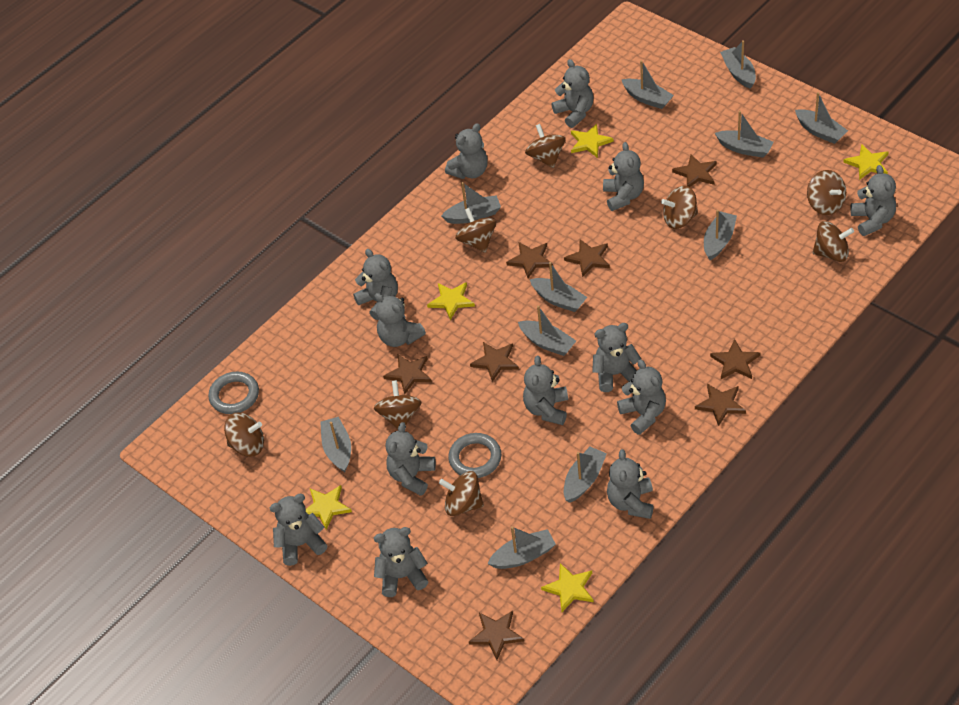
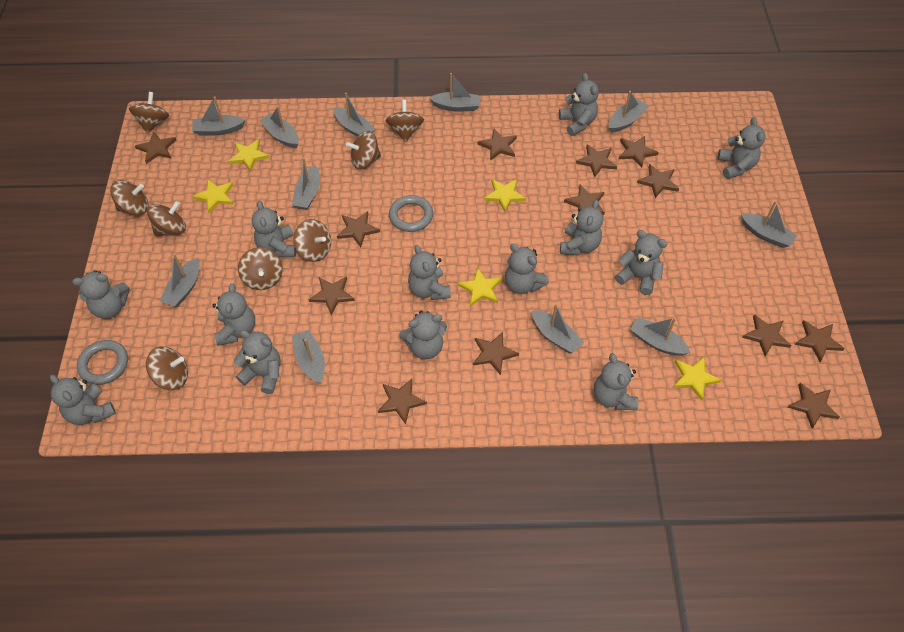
brown star: 8 -> 13

